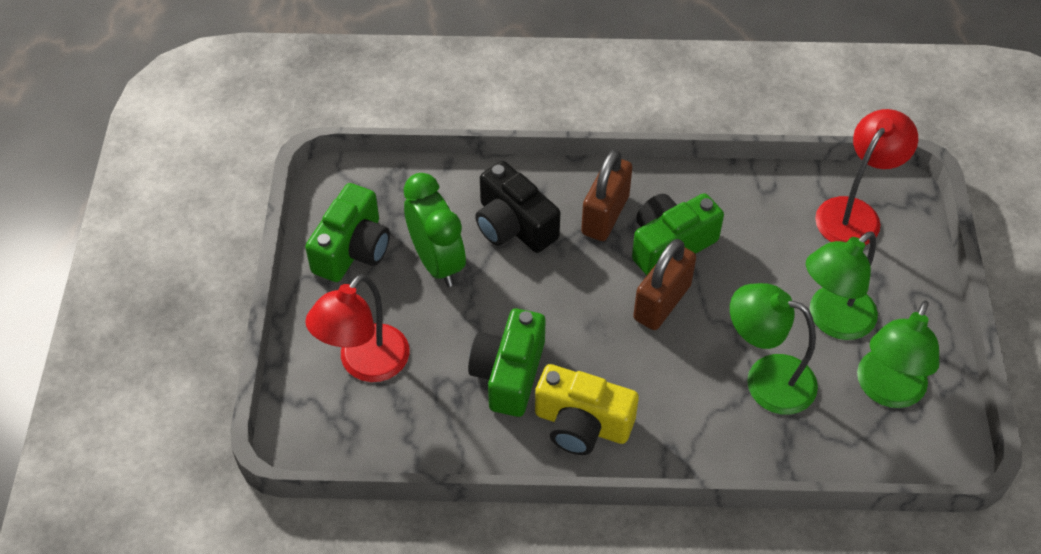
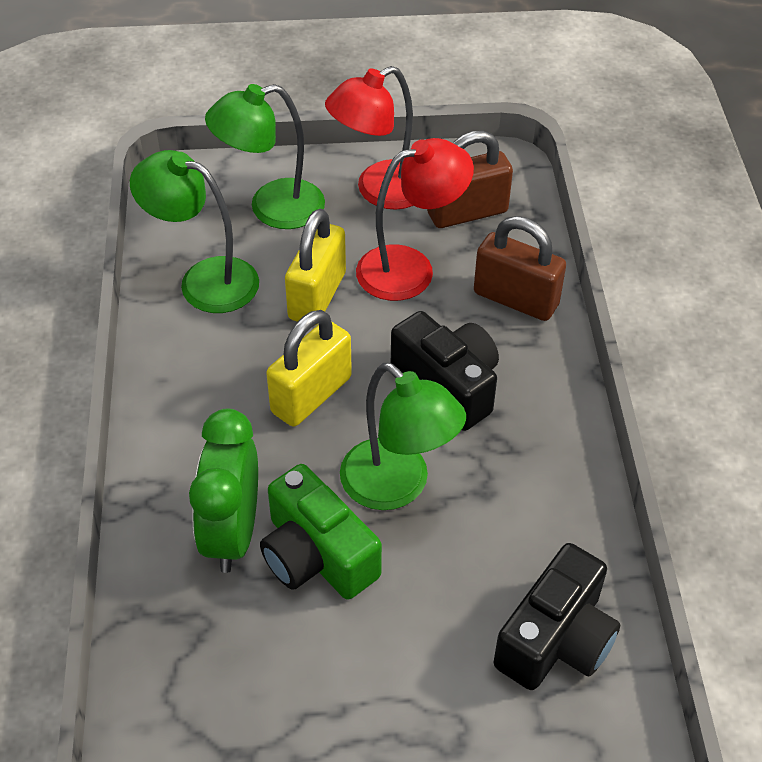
black camera: 1 -> 2
green camera: 3 -> 1
yellow camera: 1 -> 0
yellow padlock: 0 -> 2

